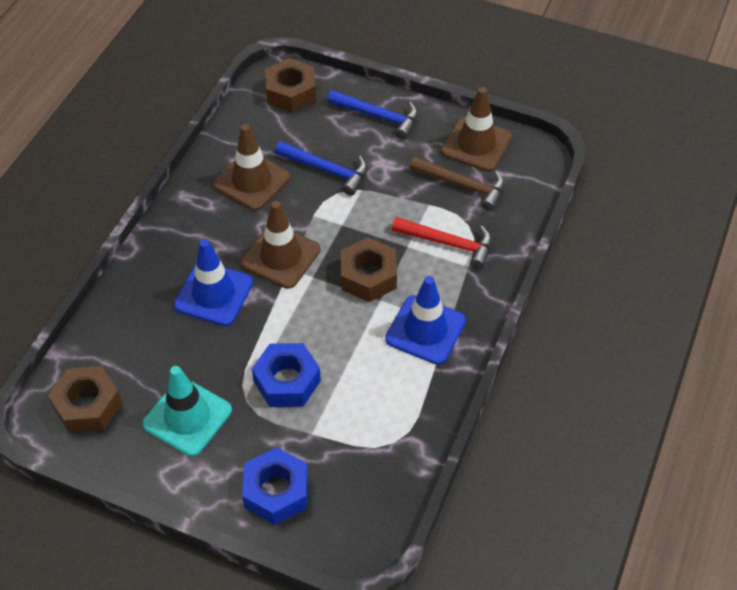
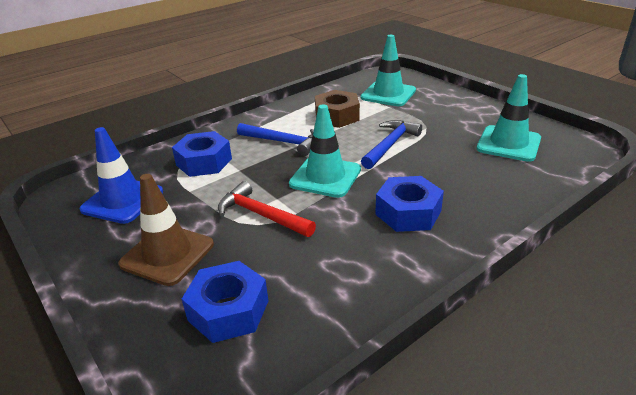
blue nut: 2 -> 3
blue traffic cone: 2 -> 1
brown hammer: 1 -> 0
brown nut: 3 -> 1
brown traffic cone: 3 -> 1
turquoise traffic cone: 1 -> 3

